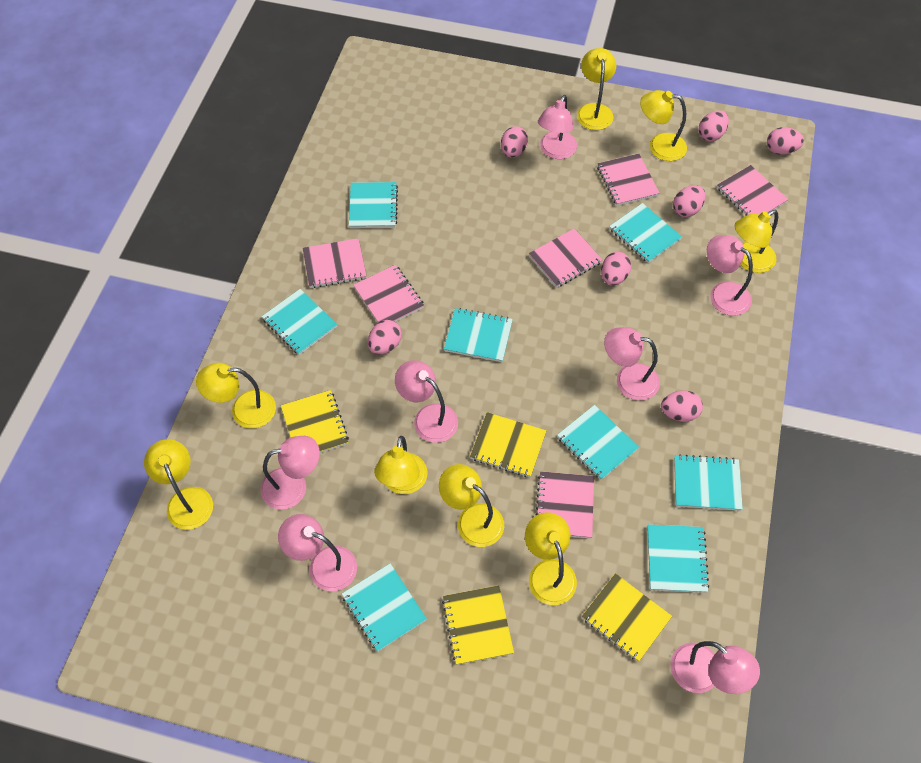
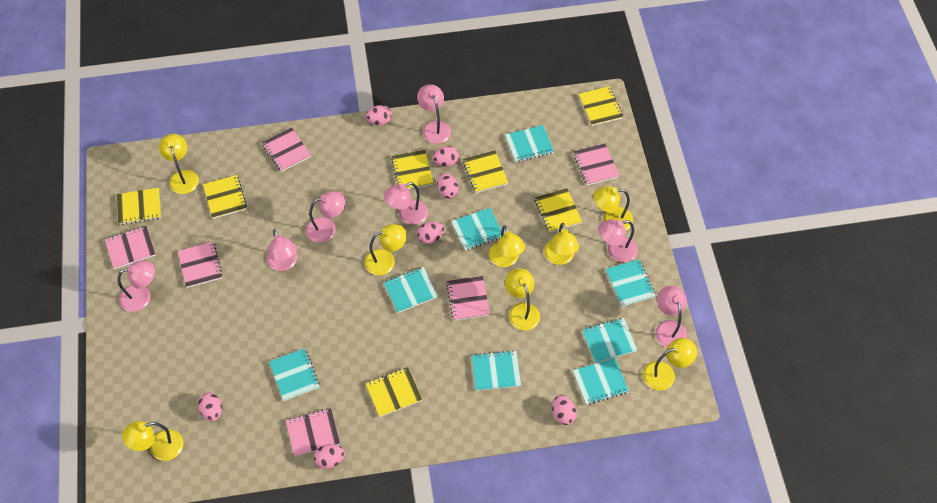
yellow notebook: 4 -> 7

